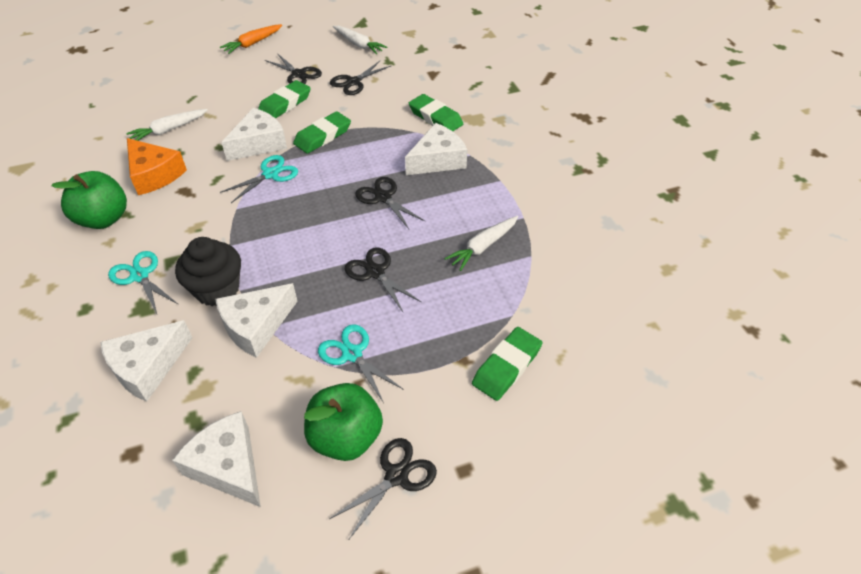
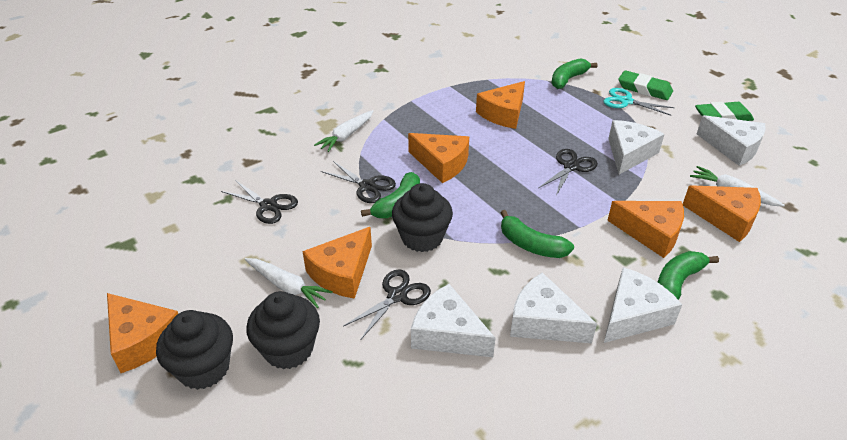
black cupcake: 1 -> 3
black scissors: 5 -> 4
green apple: 2 -> 0
green banana: 0 -> 4
green eraser: 4 -> 2
orange carrot: 1 -> 0
orange cheese: 1 -> 6
turquoise scissors: 3 -> 1

